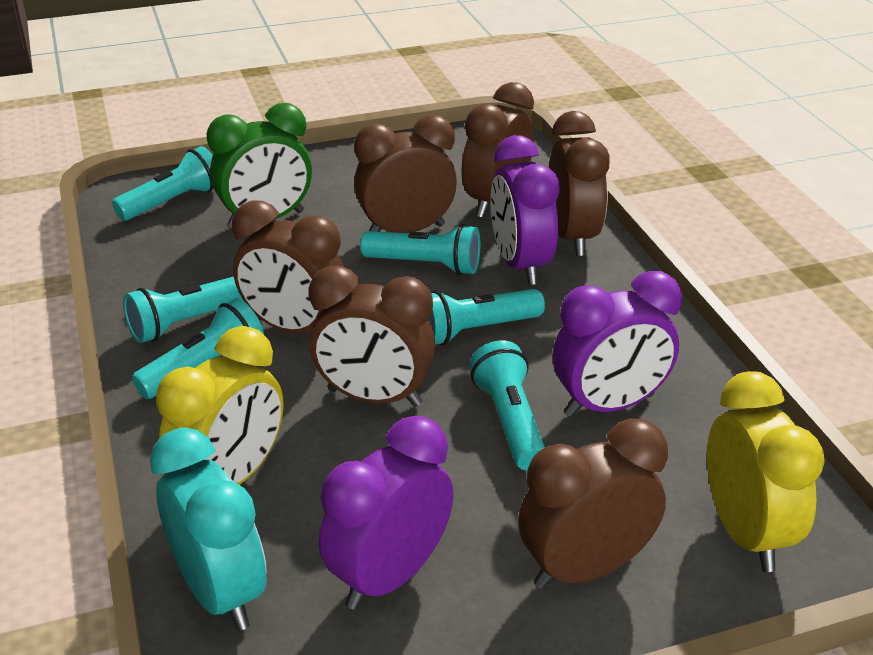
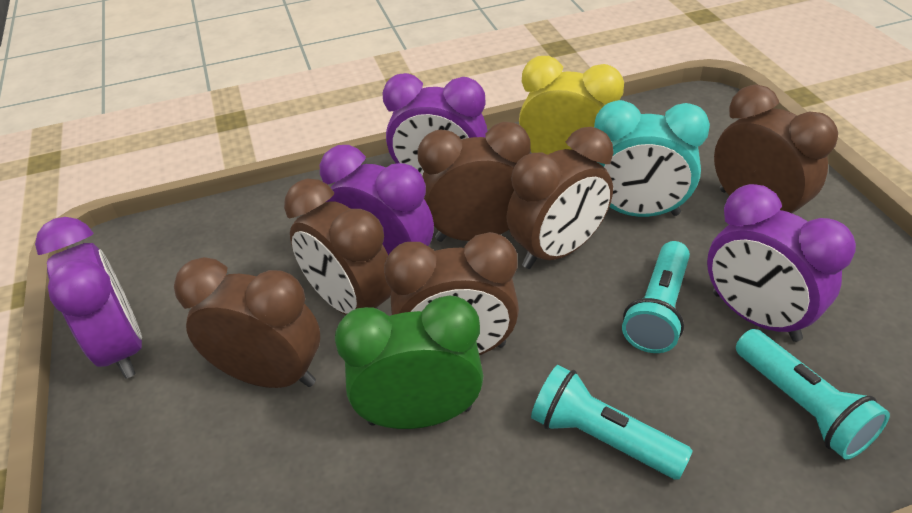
purple clock: 3 -> 4
turquoise flashlight: 6 -> 3
yellow clock: 2 -> 1

